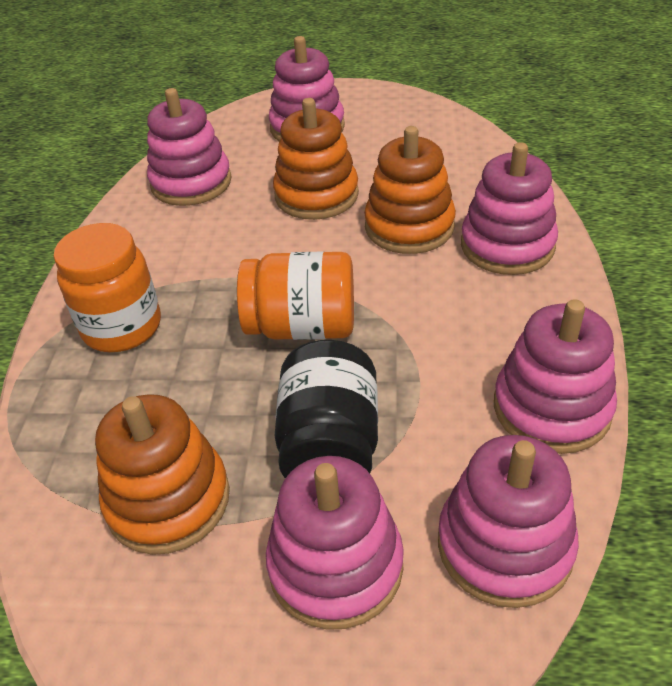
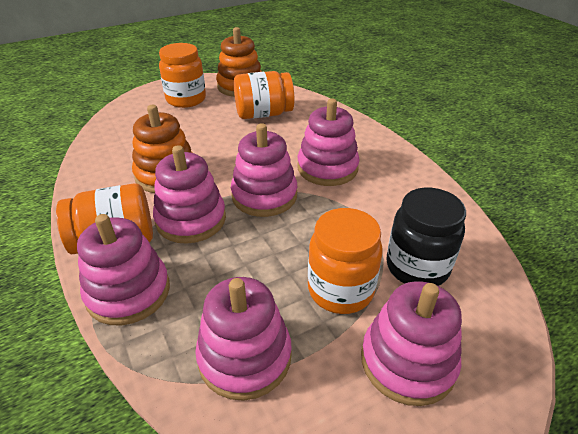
orange jar: 2 -> 4
orange stacking toy: 3 -> 2

